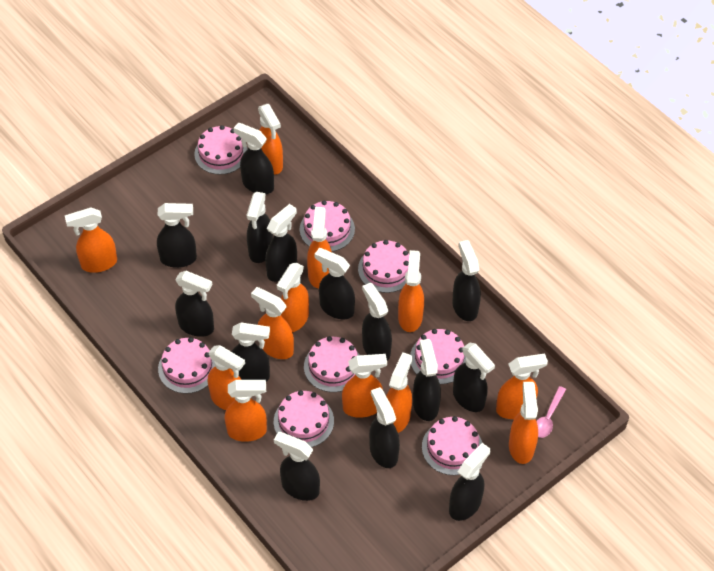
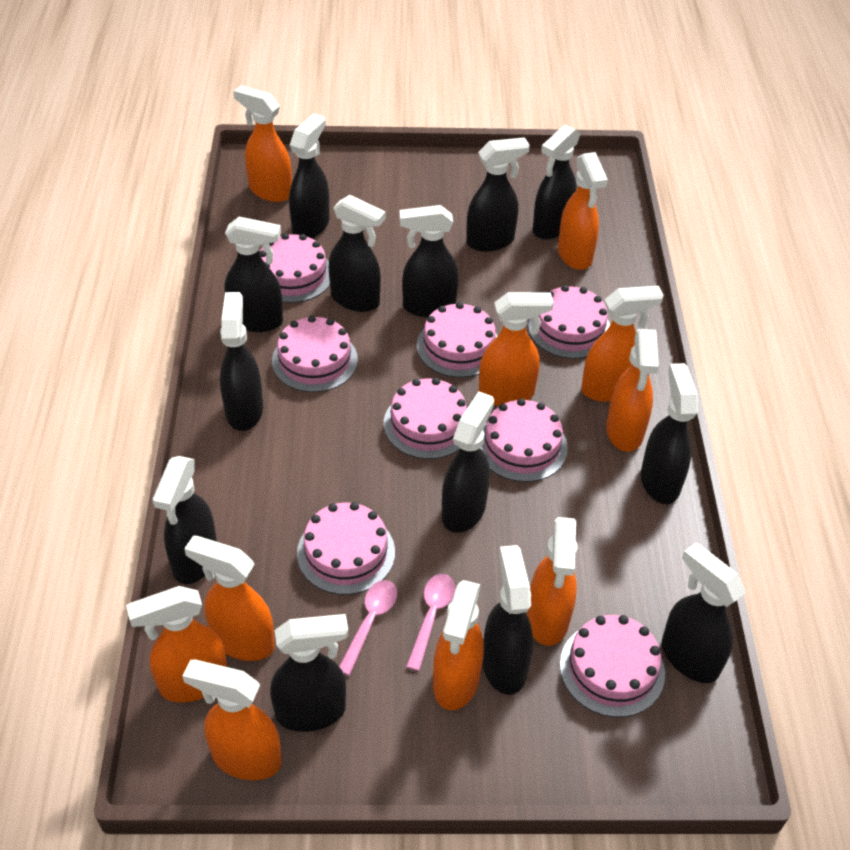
black spray bottle: 14 -> 13
orange spray bottle: 12 -> 10
pink spoon: 1 -> 2

